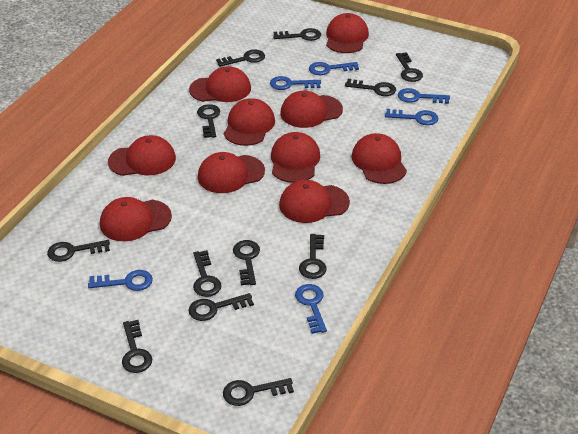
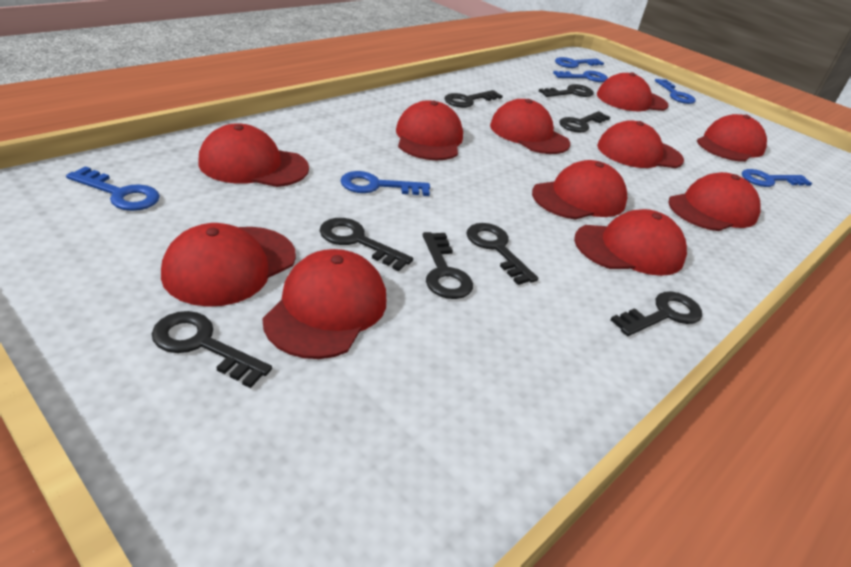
black key: 12 -> 8
red cap: 10 -> 11

